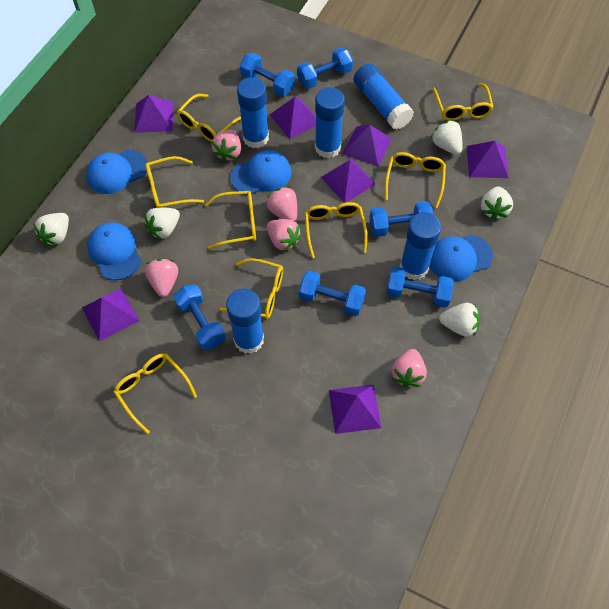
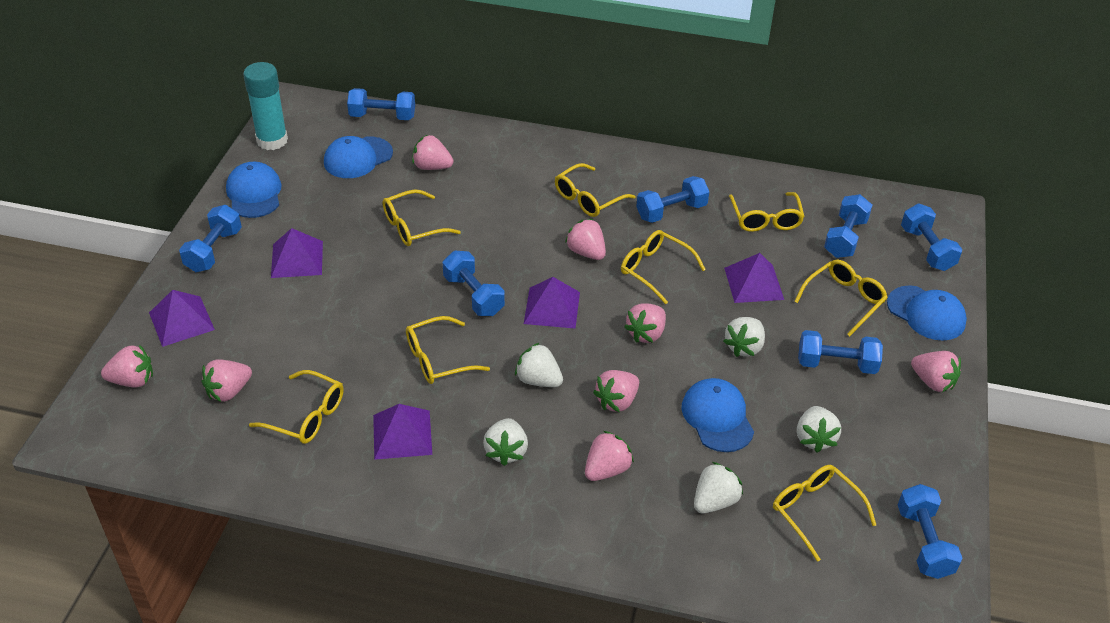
blue dumbbell: 6 -> 8
blue glue stick: 5 -> 0
pink strawberry: 5 -> 8
purple pyramid: 7 -> 5
turquoise glue stick: 0 -> 1

